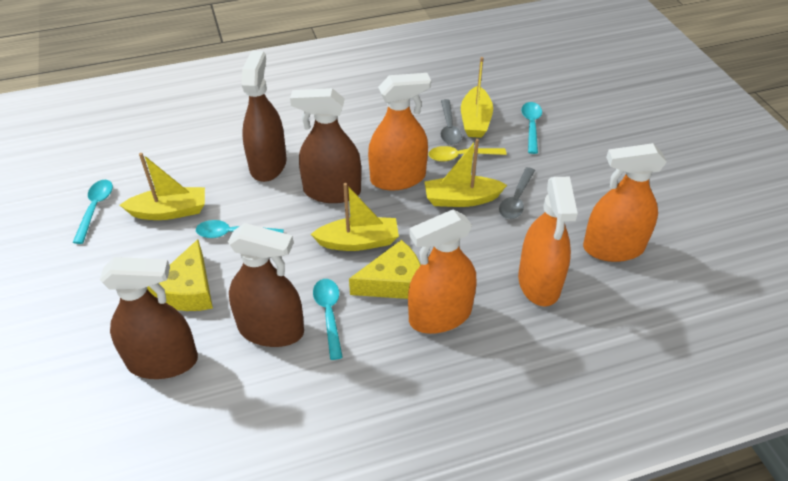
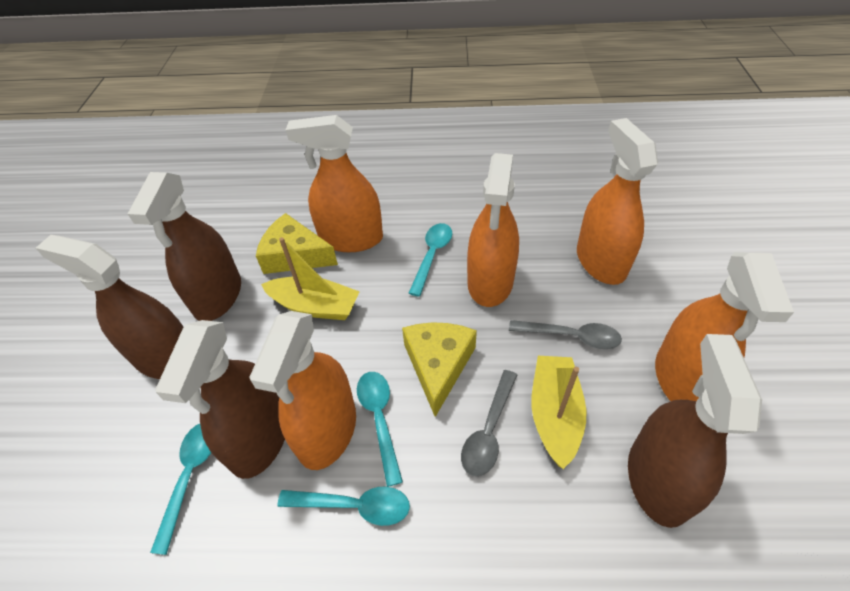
orange spray bottle: 4 -> 5
yellow boat: 4 -> 2
yellow spoon: 1 -> 0

